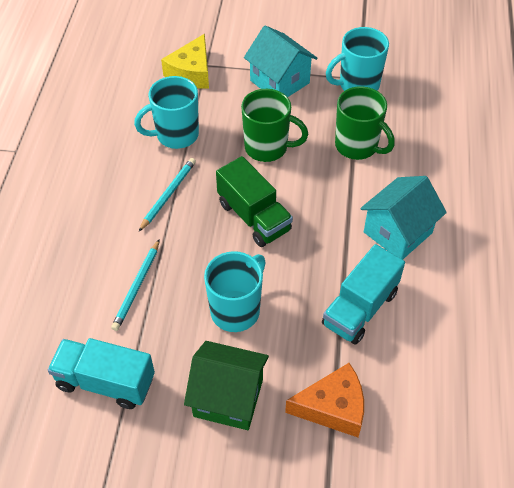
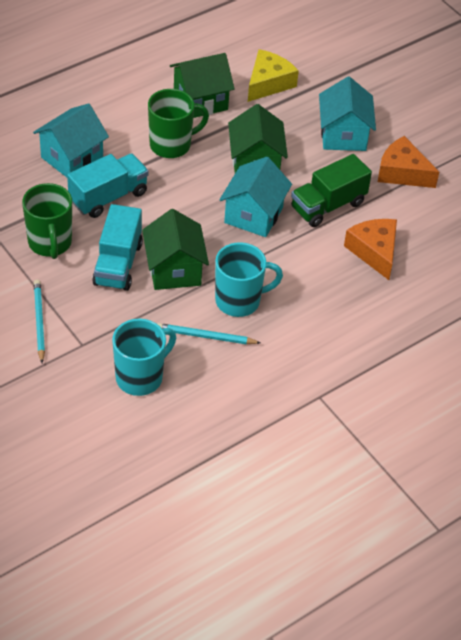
green house: 1 -> 3
orange cheese: 1 -> 2
turquoise house: 2 -> 3
turquoise mug: 3 -> 2

